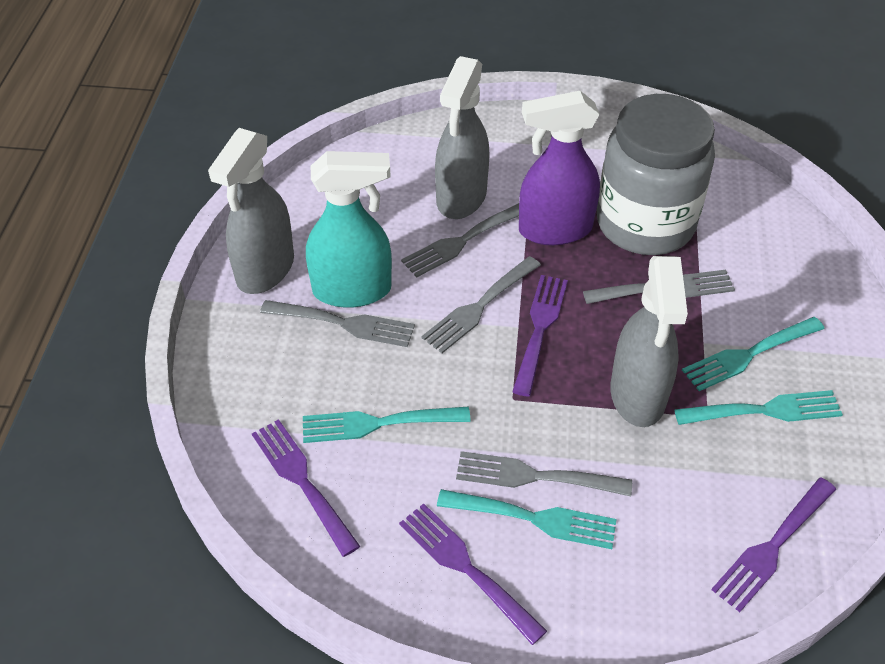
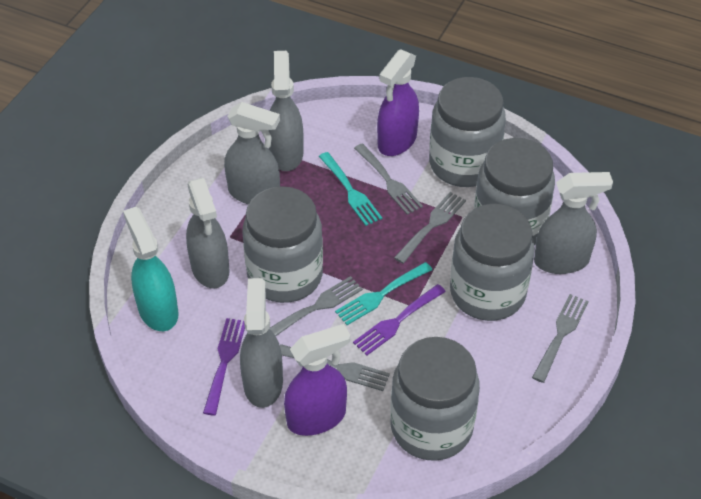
grey jar: 1 -> 5
grey spray bottle: 3 -> 5
purple fork: 4 -> 2
purple spray bottle: 1 -> 2
turquoise fork: 4 -> 2

